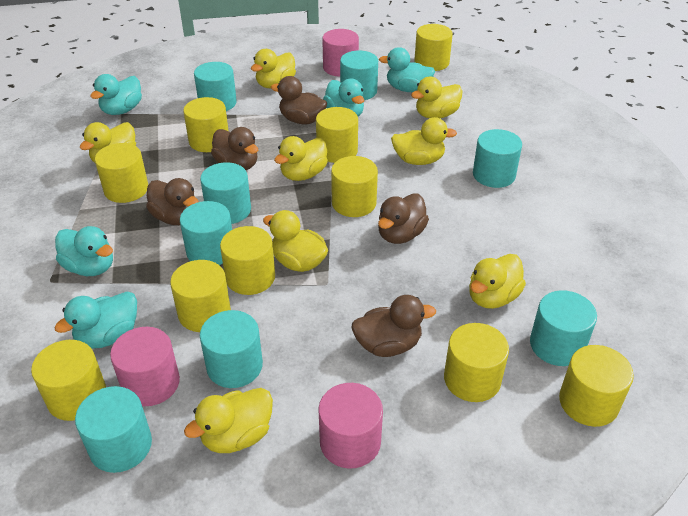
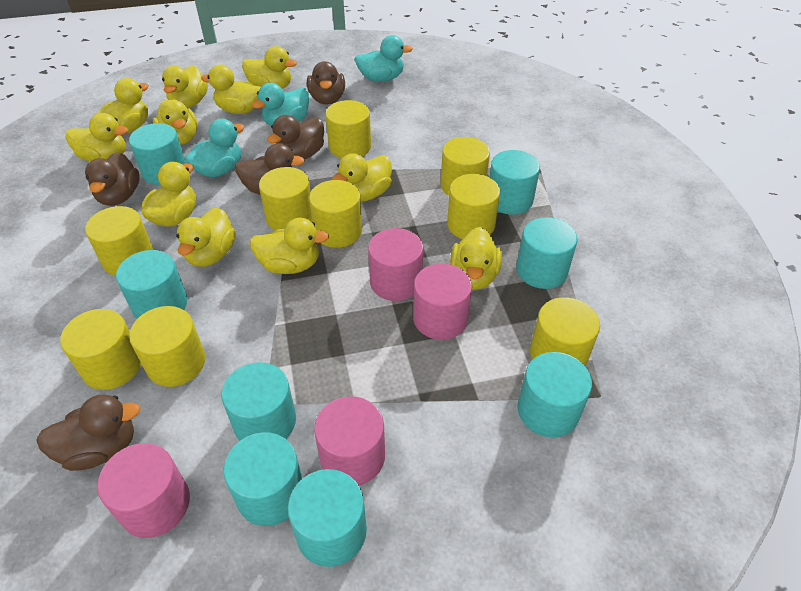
pink cylinder: 3 -> 4
turquoise duck: 5 -> 3
yellow cylinder: 10 -> 9
yellow duck: 8 -> 11

